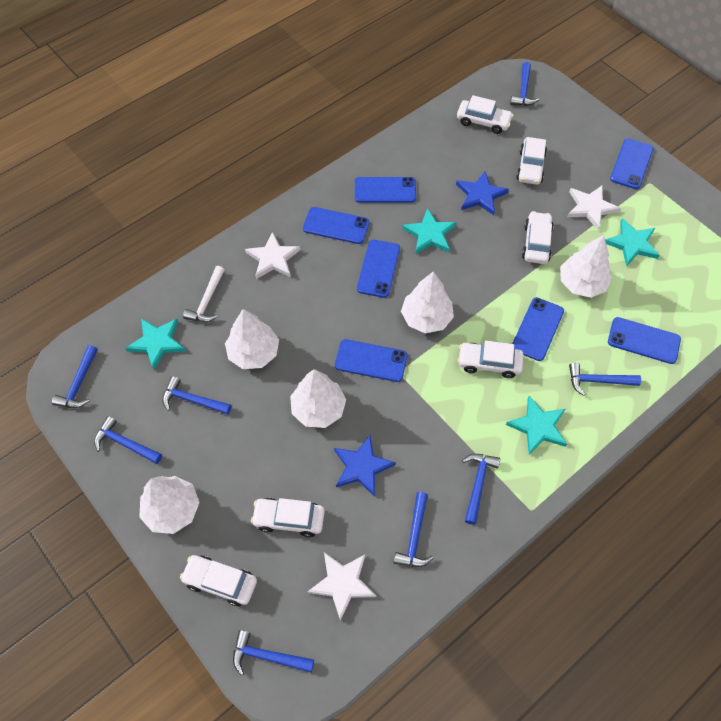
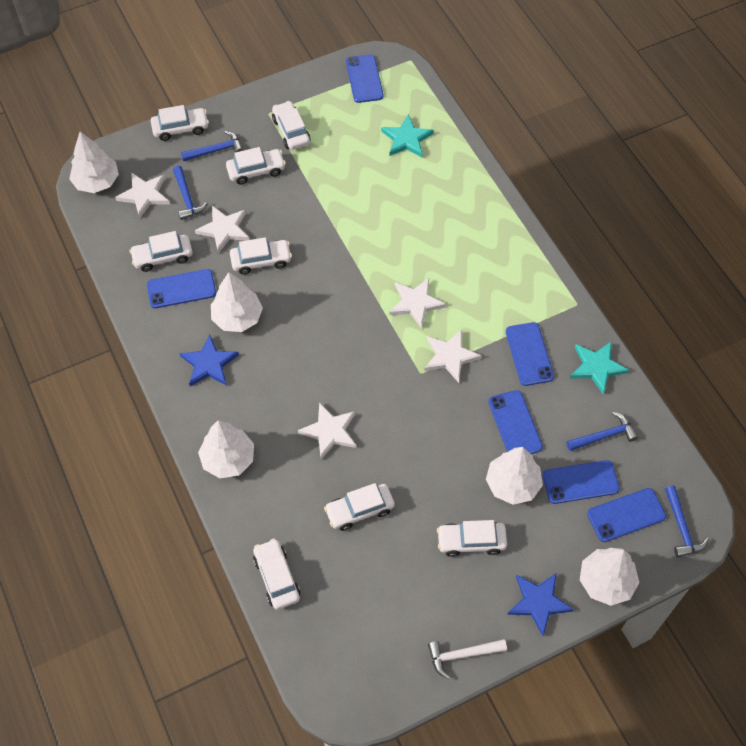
blue hammer: 8 -> 4
blue phone: 7 -> 6
turquoise star: 4 -> 2
white car: 6 -> 8
white star: 3 -> 5

